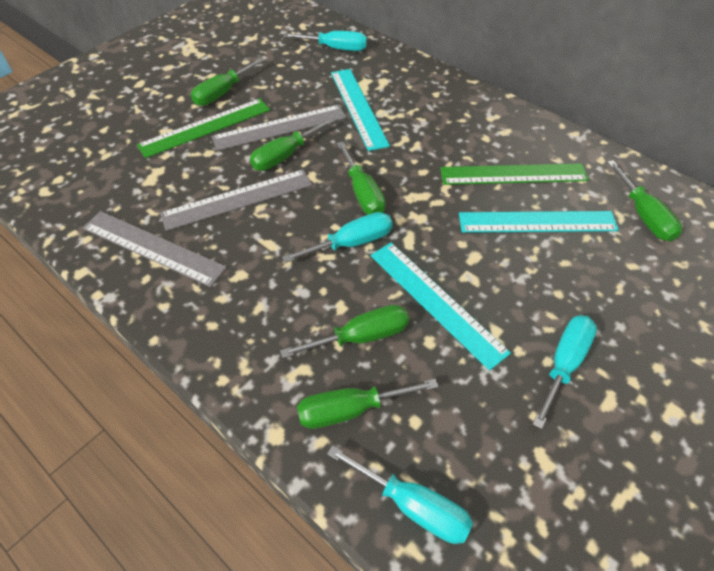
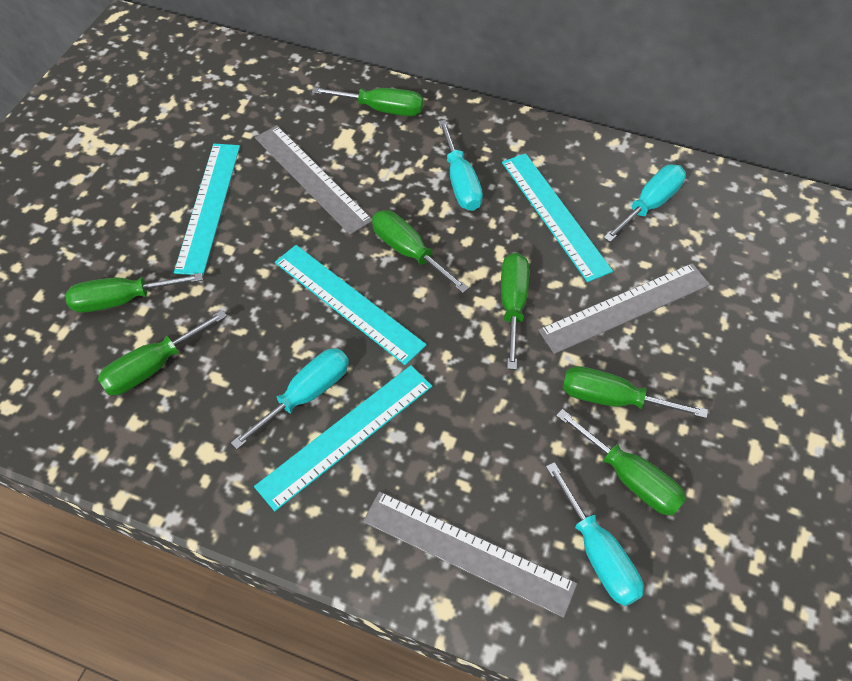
green ruler: 2 -> 0
green screwdriver: 6 -> 7
turquoise ruler: 3 -> 4

